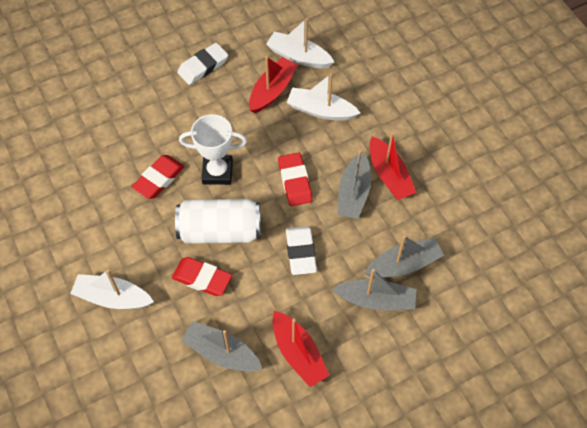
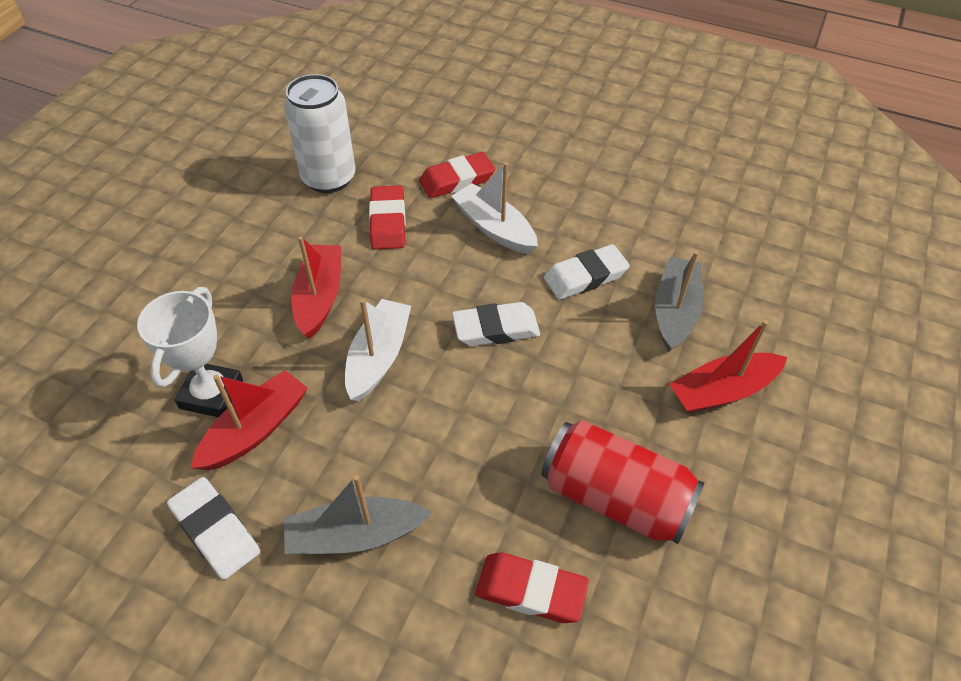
grey boat: 4 -> 2
red can: 0 -> 1
white boat: 3 -> 2
white eraser: 2 -> 3

